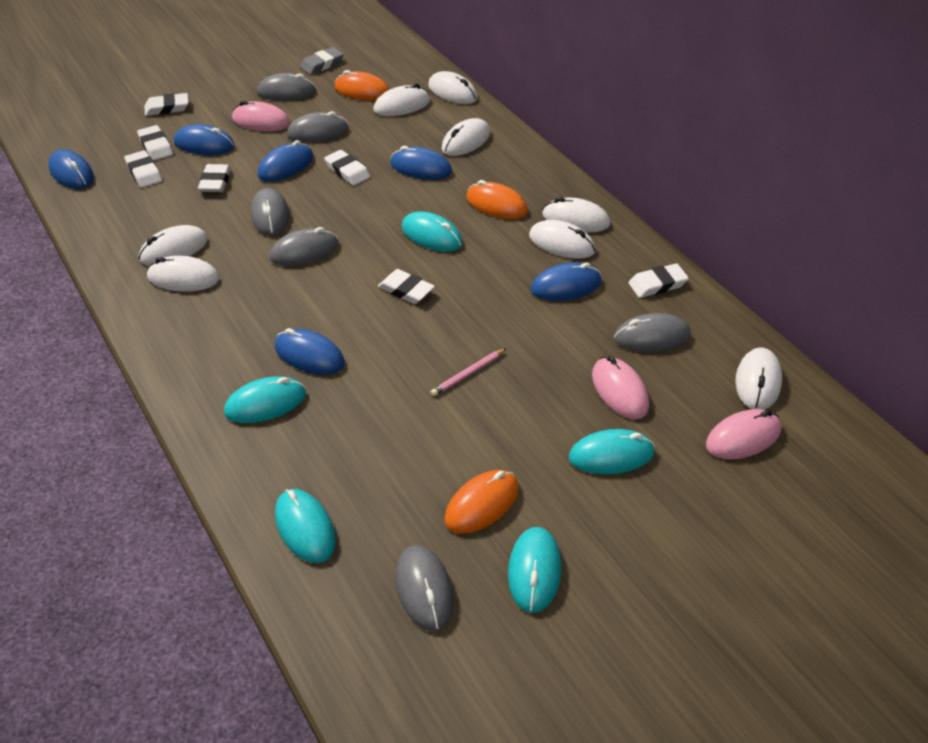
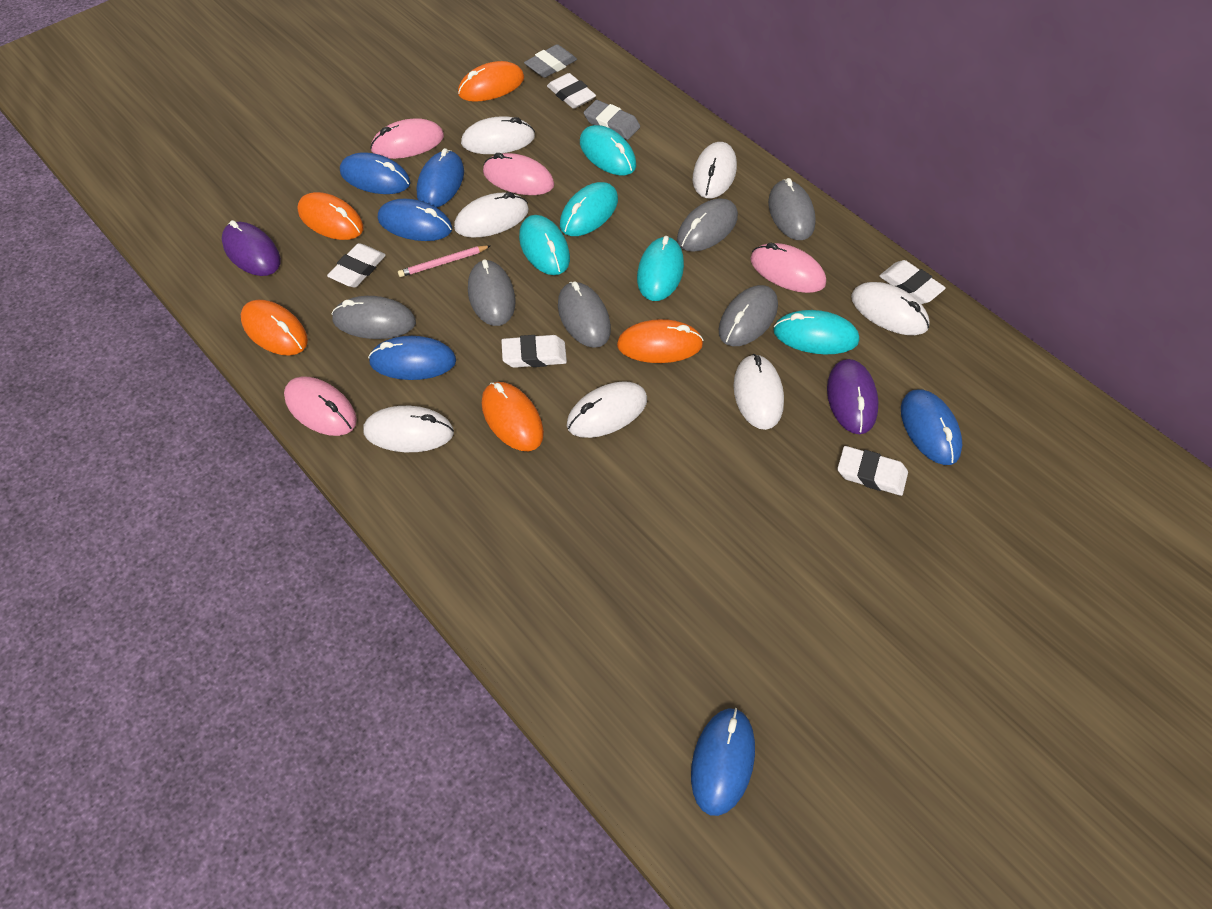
grey eraser: 1 -> 2
orange mouse: 3 -> 5
pink mouse: 3 -> 4
purple mouse: 0 -> 2
white eraser: 7 -> 5
white mouse: 8 -> 7

